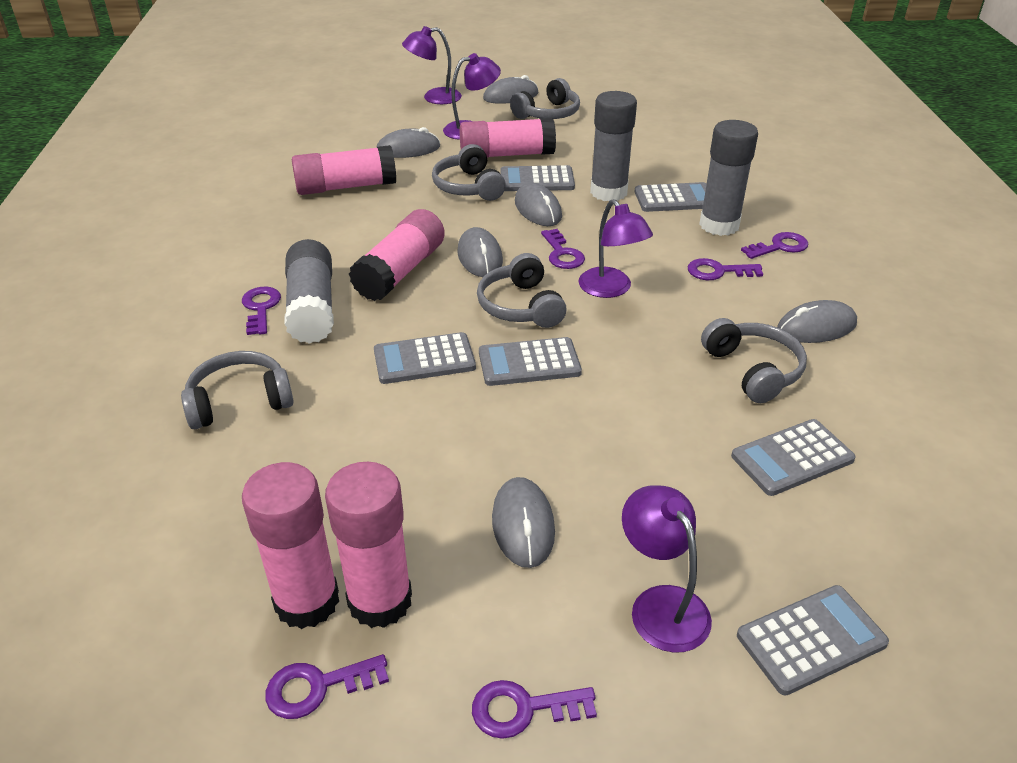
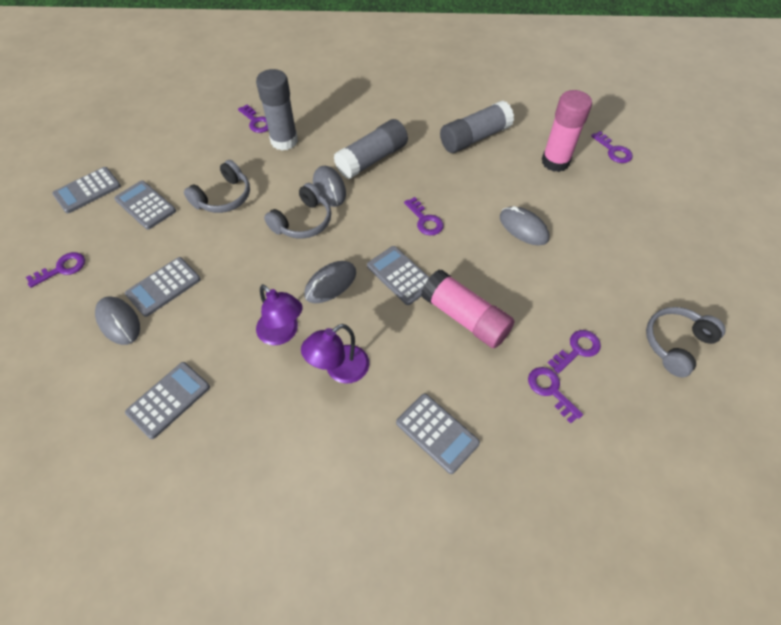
grey headphones: 5 -> 3
grey mouse: 6 -> 4
pink glue stick: 5 -> 2
purple lamp: 4 -> 2

